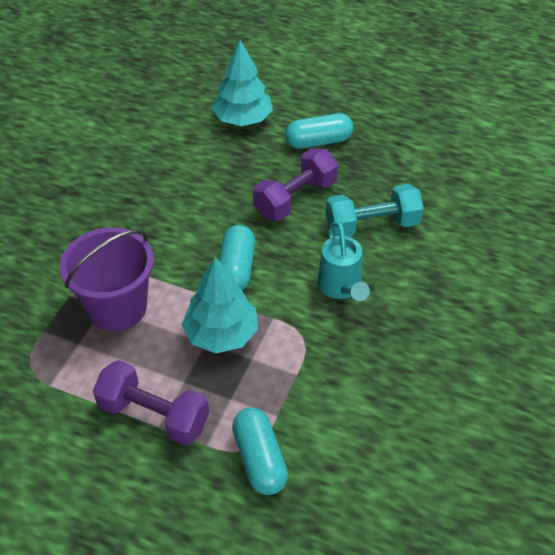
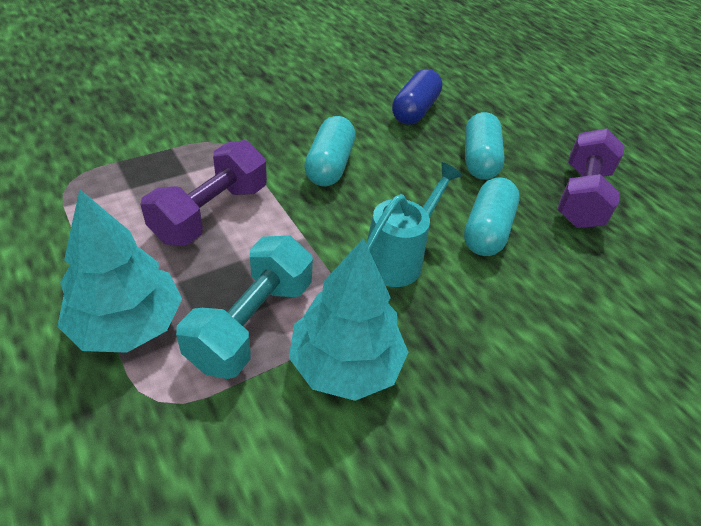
blue capsule: 0 -> 1
purple bucket: 1 -> 0

